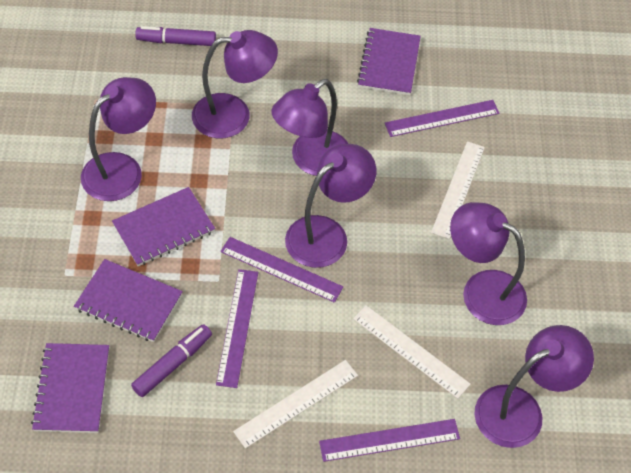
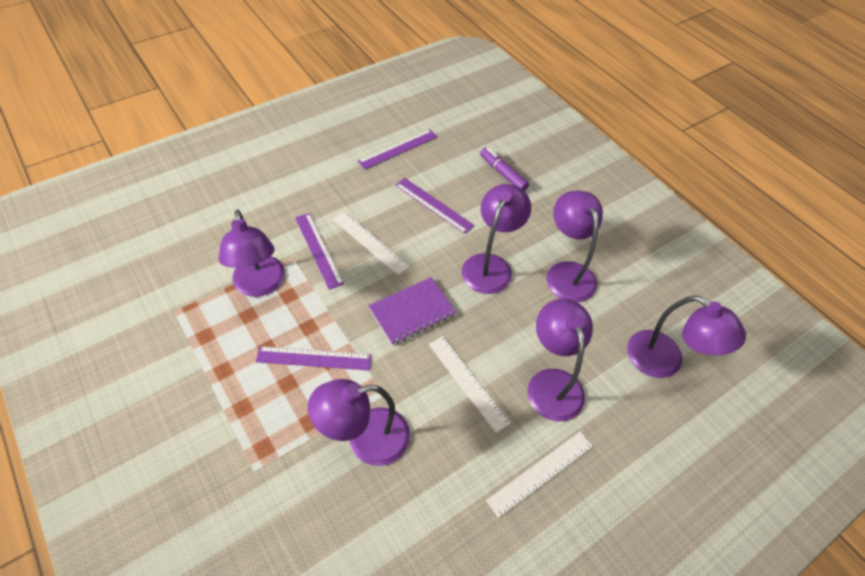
purple marker: 2 -> 1
purple notebook: 4 -> 1

